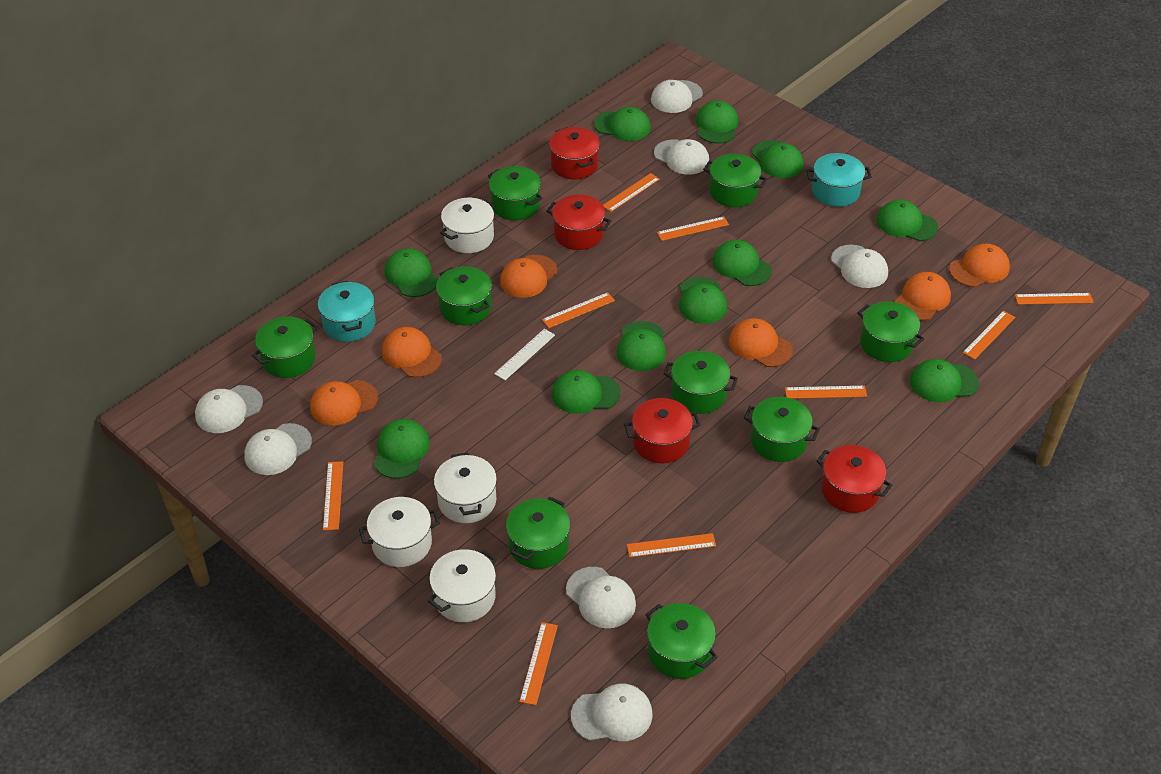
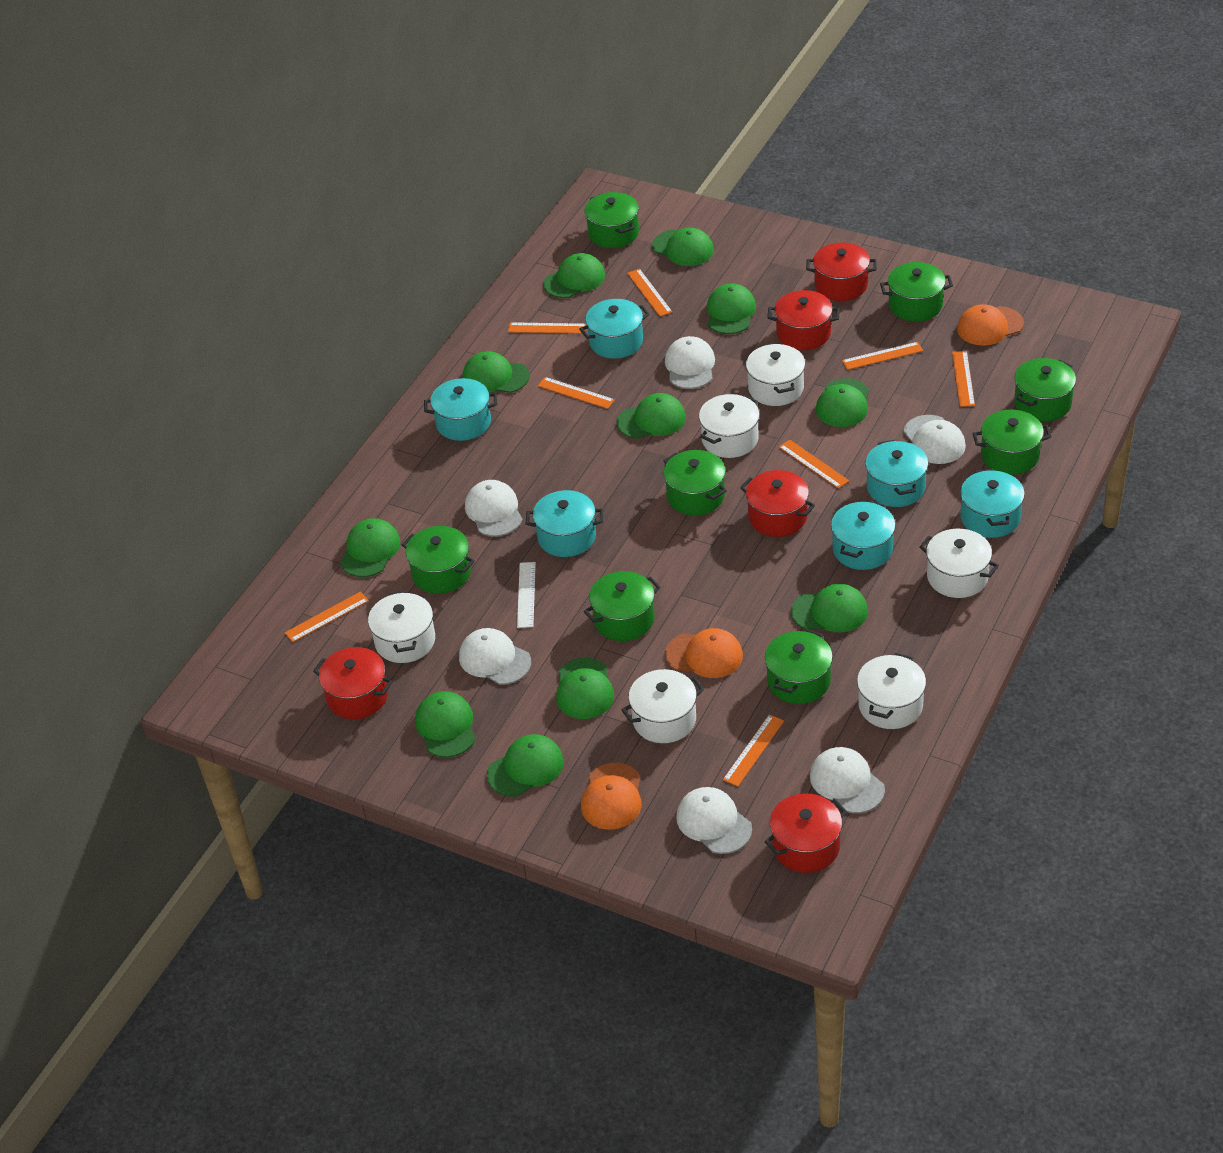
green pot: 9 -> 8
orange cap: 6 -> 3
orange ruler: 9 -> 8
red pot: 4 -> 5
turquoise pot: 2 -> 6
white cap: 7 -> 6
white pot: 4 -> 6

